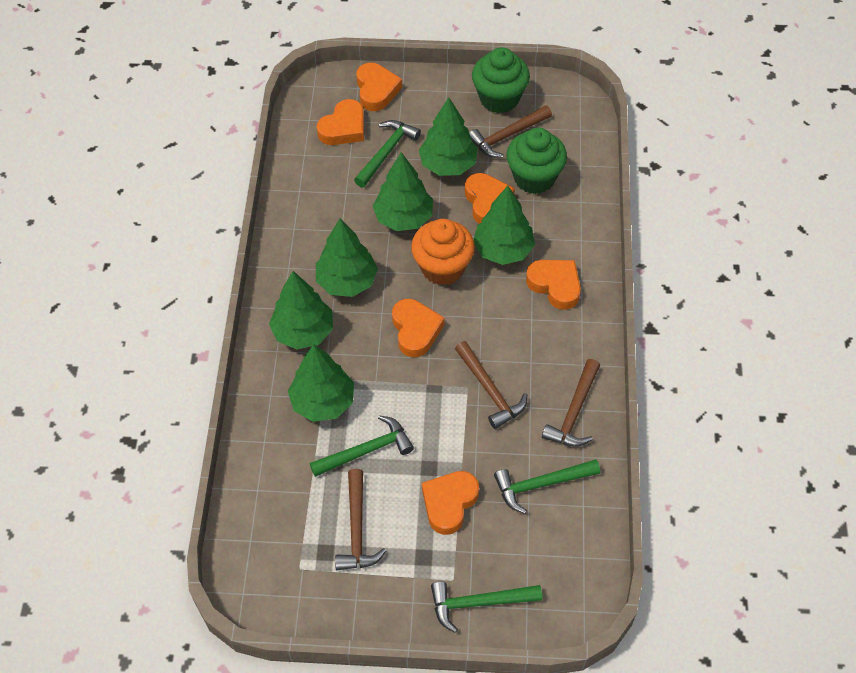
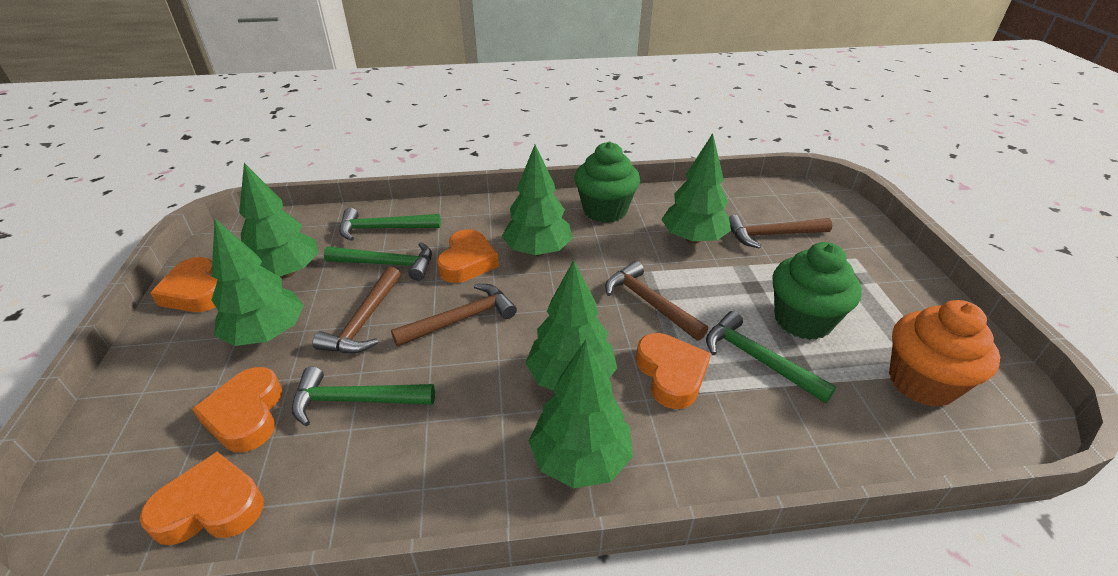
orange heart: 6 -> 5

